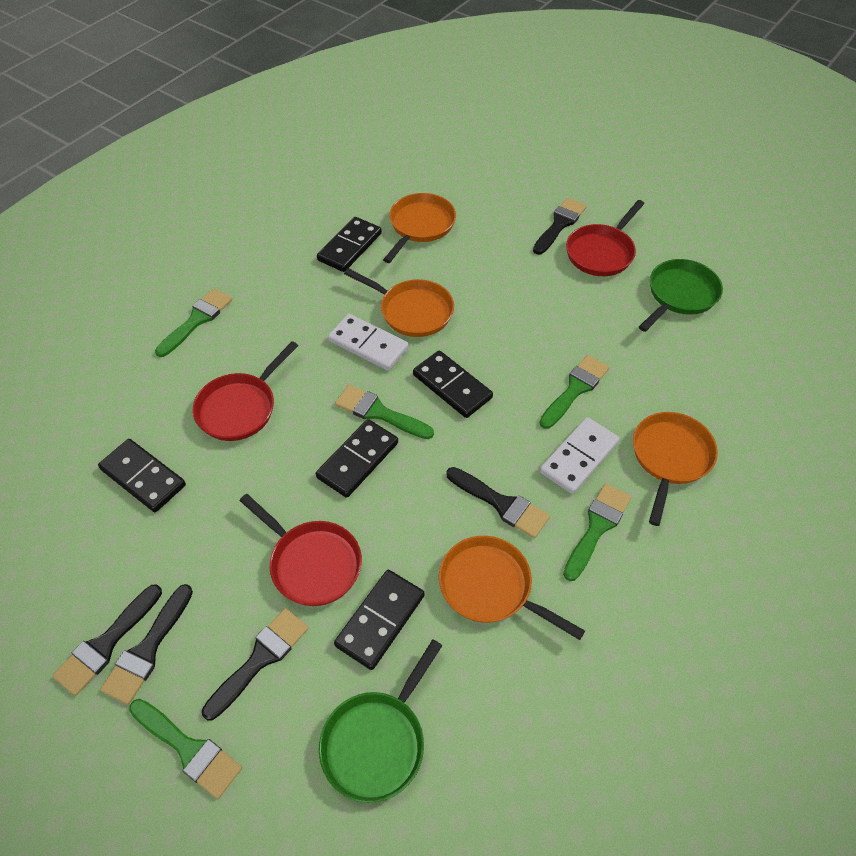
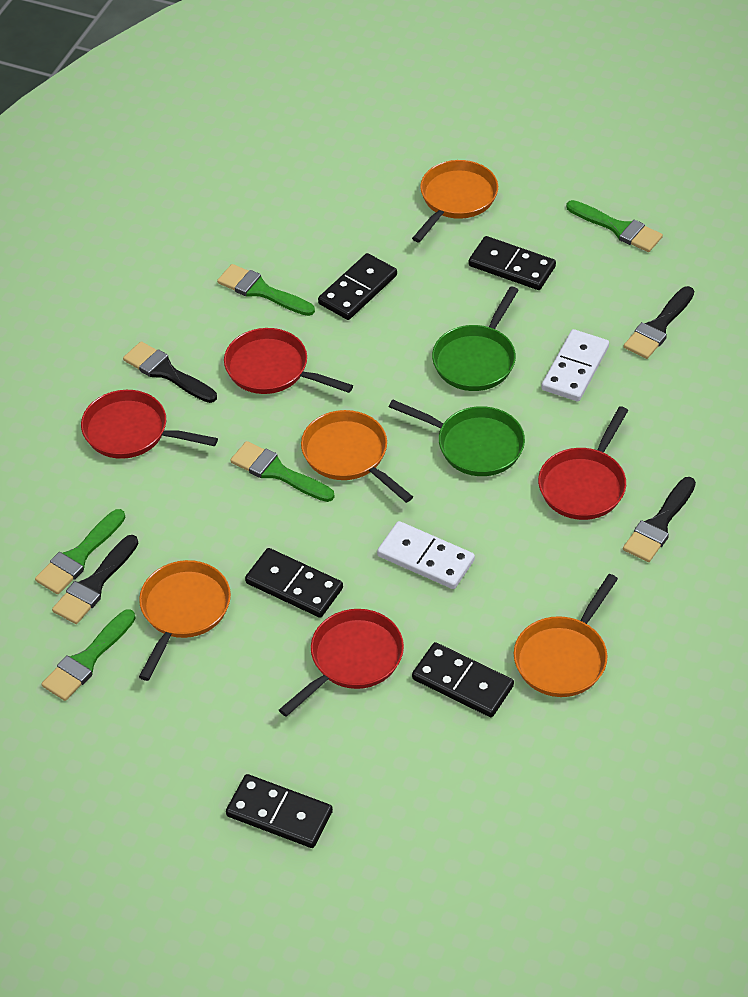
black brush: 5 -> 4
red pan: 3 -> 4

